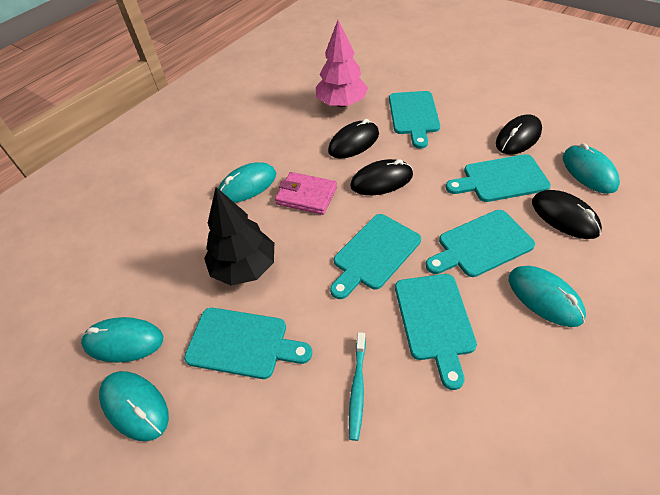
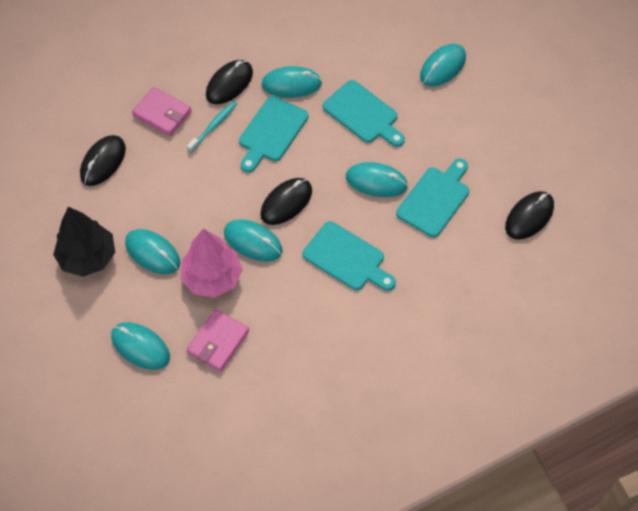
pink wallet: 1 -> 2
turquoise cutting board: 6 -> 4
turquoise mouse: 5 -> 6

